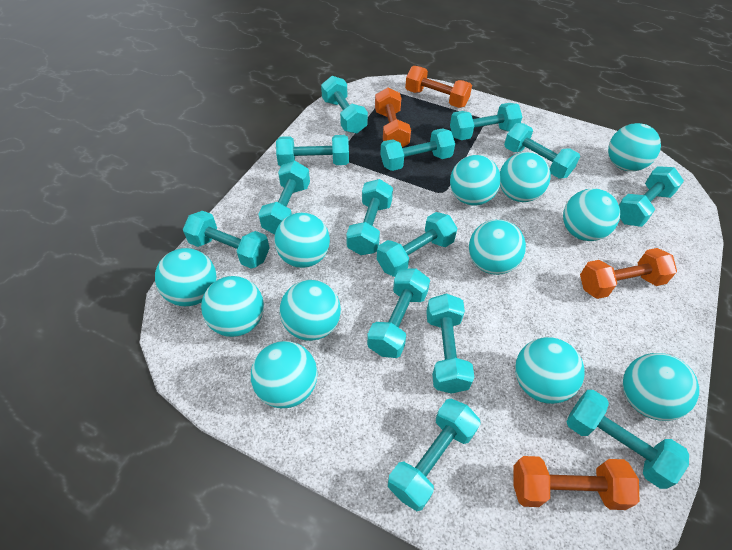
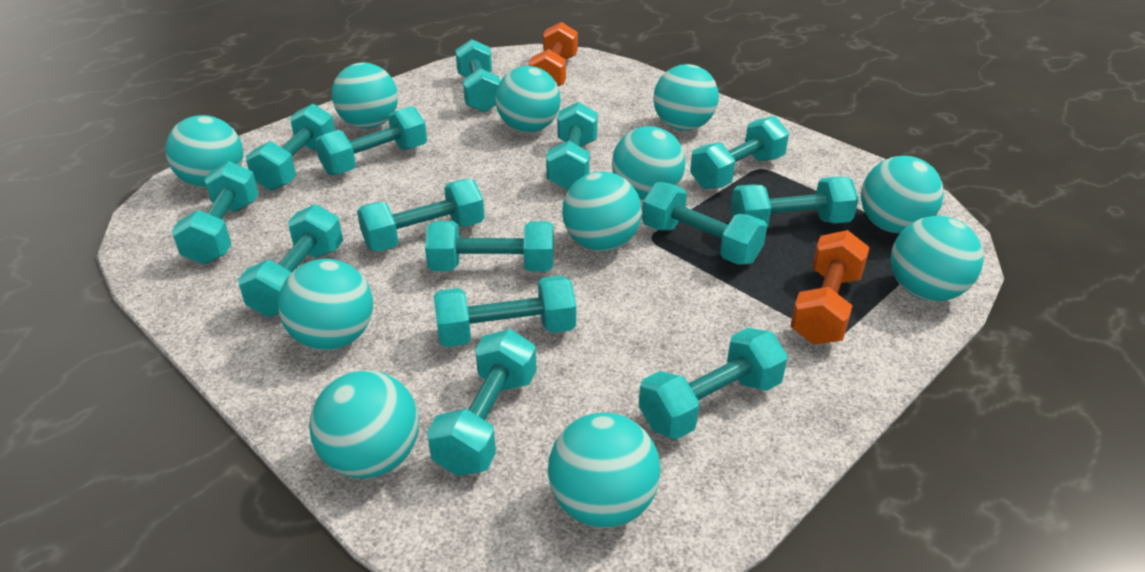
orange dumbbell: 4 -> 2
turquoise ball: 12 -> 11

